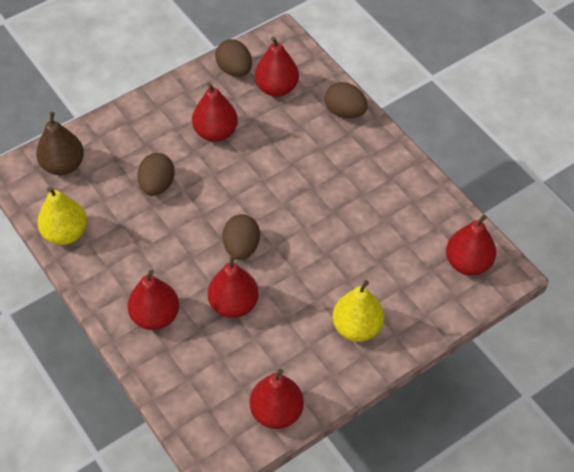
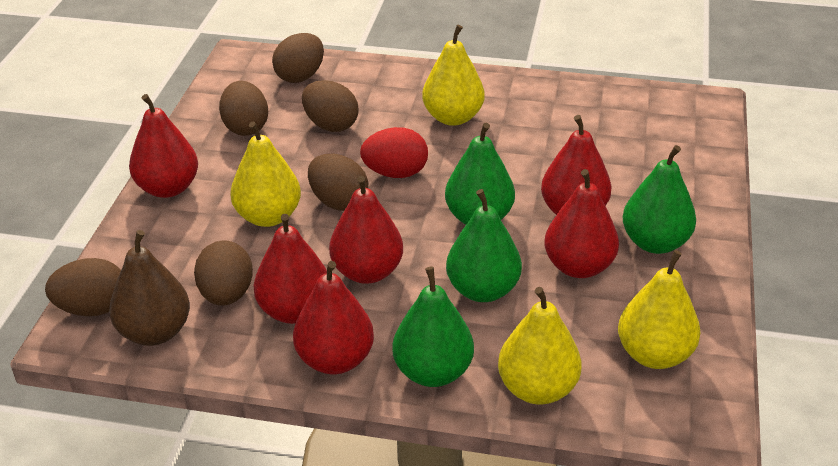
brown egg: 4 -> 6
green pear: 0 -> 4
red egg: 0 -> 1
yellow pear: 2 -> 4

